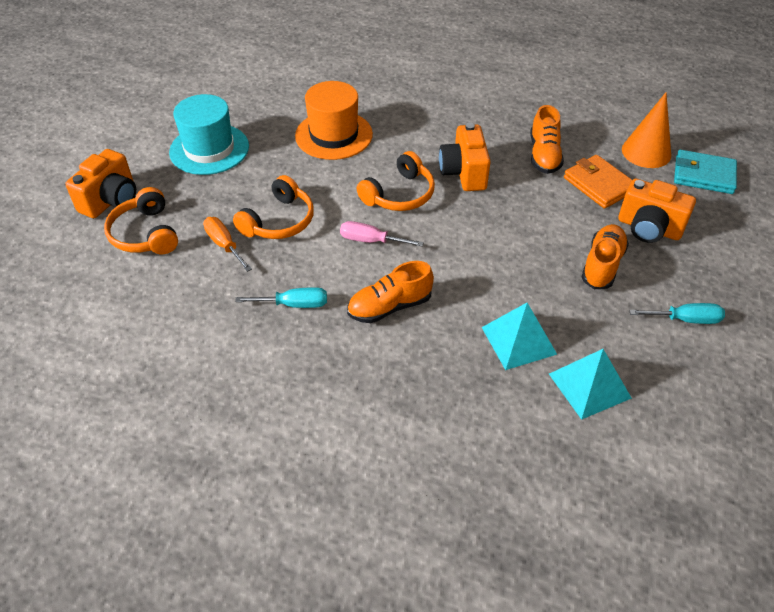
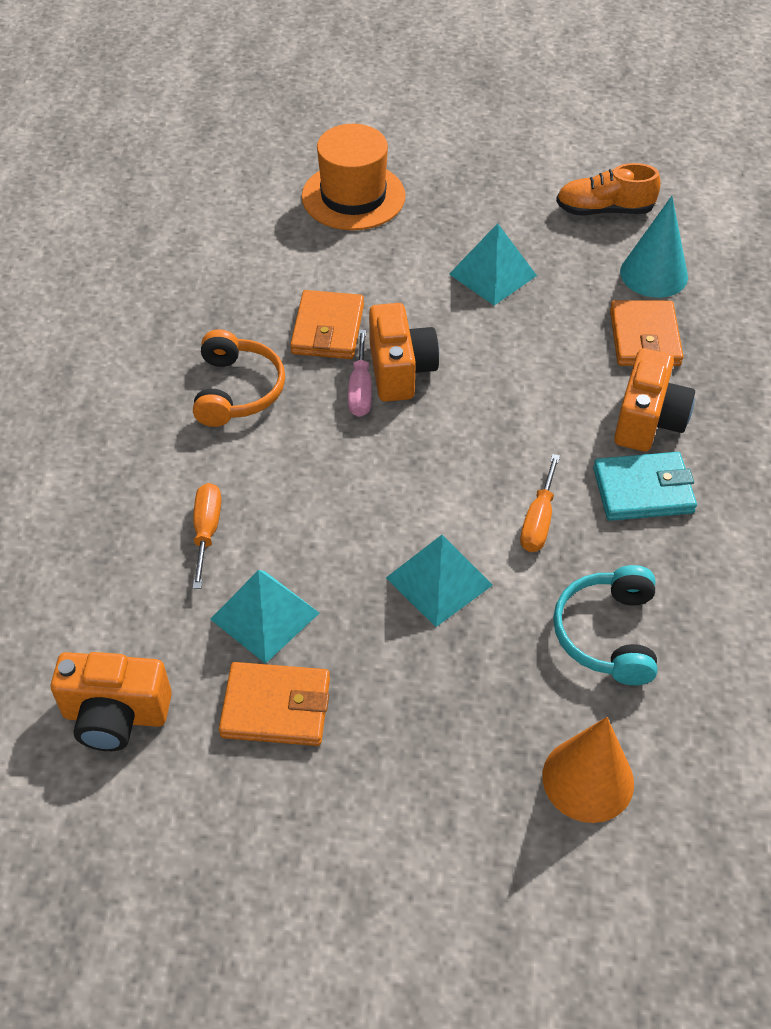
orange headphones: 3 -> 1
orange screwdriver: 1 -> 2
orange shoe: 3 -> 1
orange wallet: 1 -> 3
turquoise cone: 0 -> 1
turquoise hat: 1 -> 0
turquoise headphones: 0 -> 1
turquoise pyramid: 2 -> 3
turquoise screwdriver: 2 -> 0

